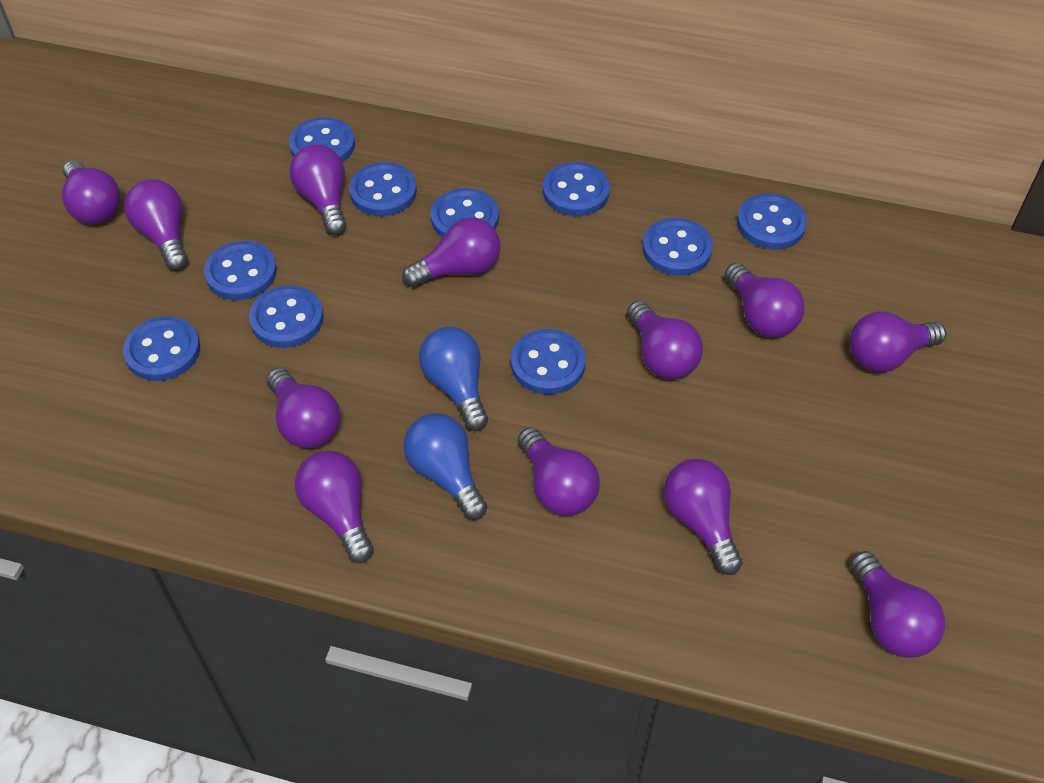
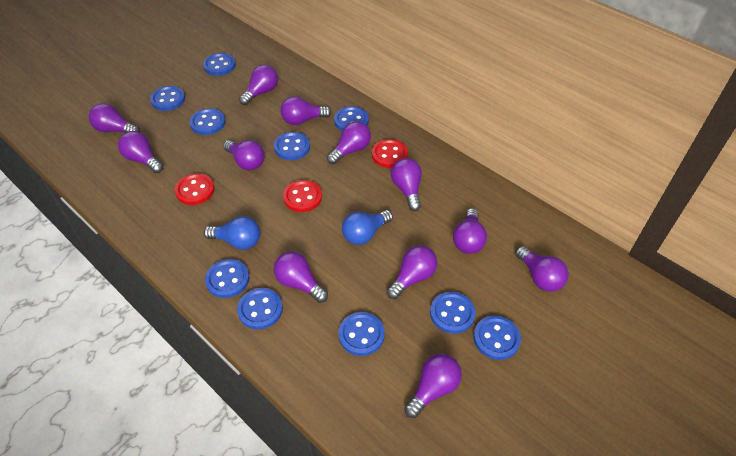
red button: 0 -> 3

